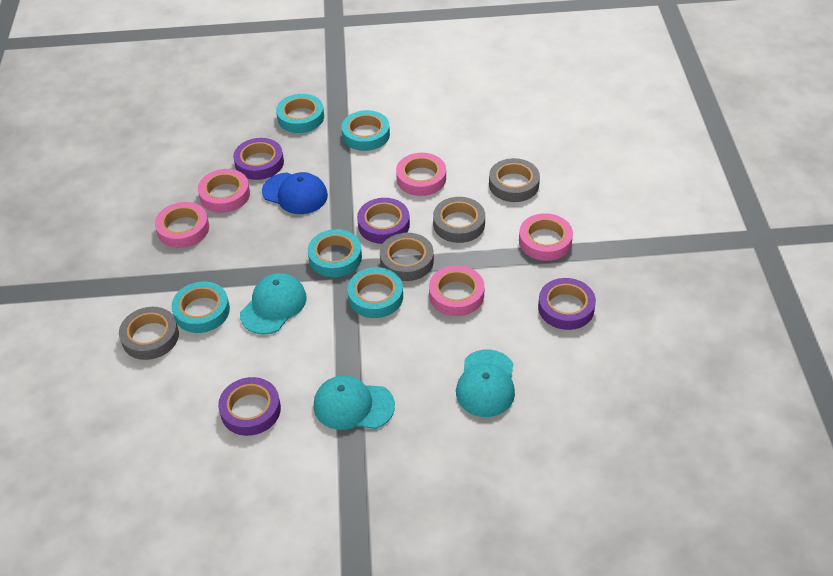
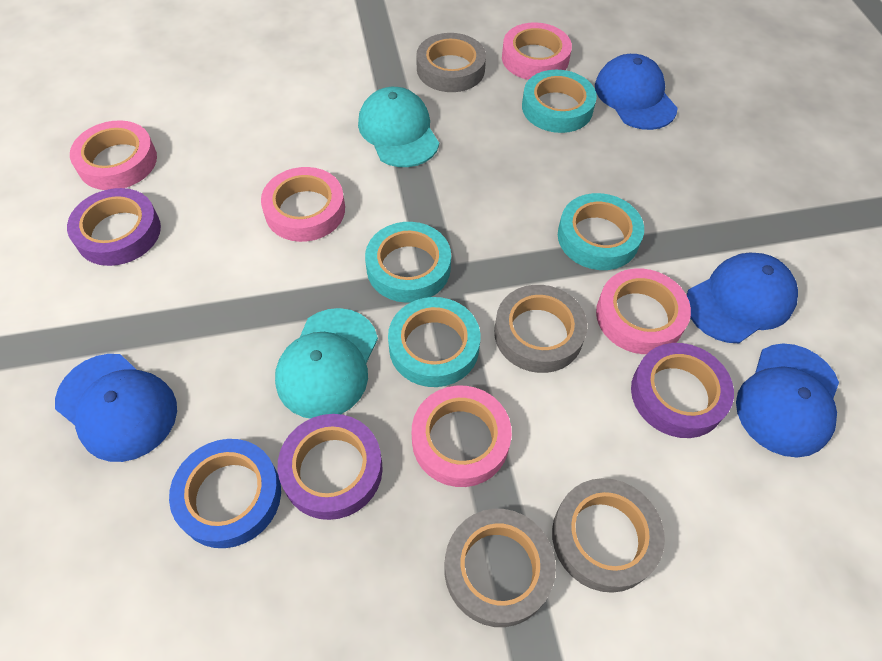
blue cap: 1 -> 4
blue tape: 0 -> 1
purple tape: 4 -> 3
turquoise cap: 3 -> 2
turquoise tape: 5 -> 4

